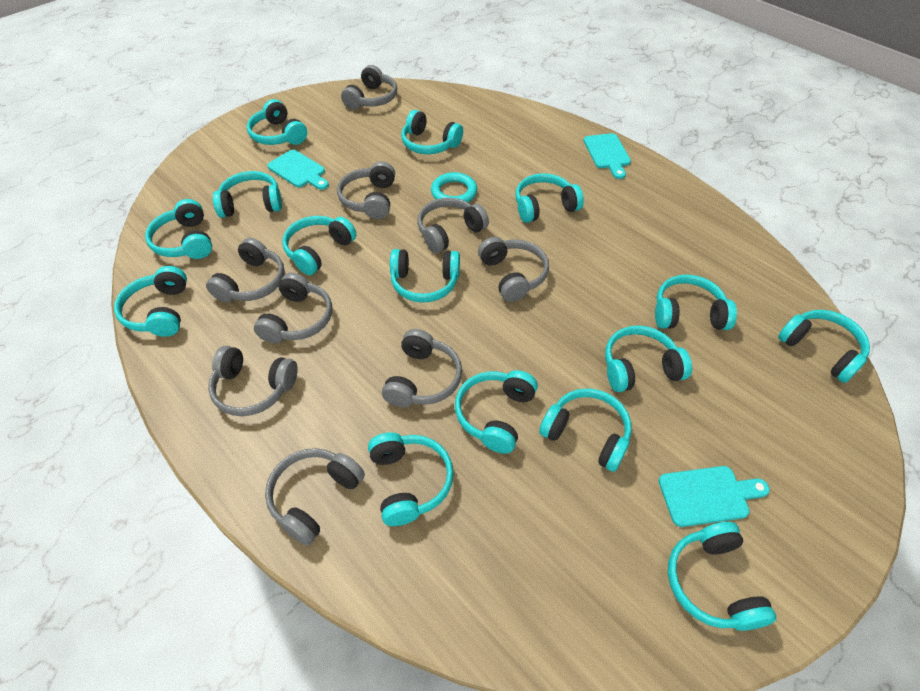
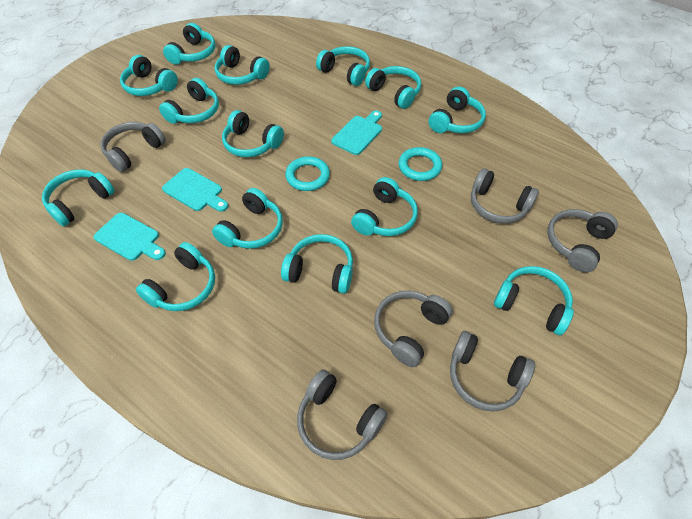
grey headphones: 9 -> 6
turquoise headphones: 15 -> 14
turquoise ring: 1 -> 2

